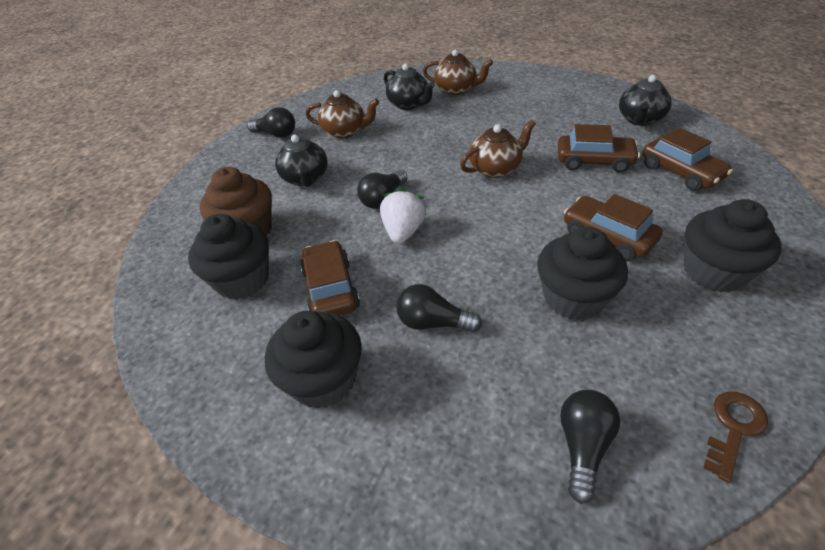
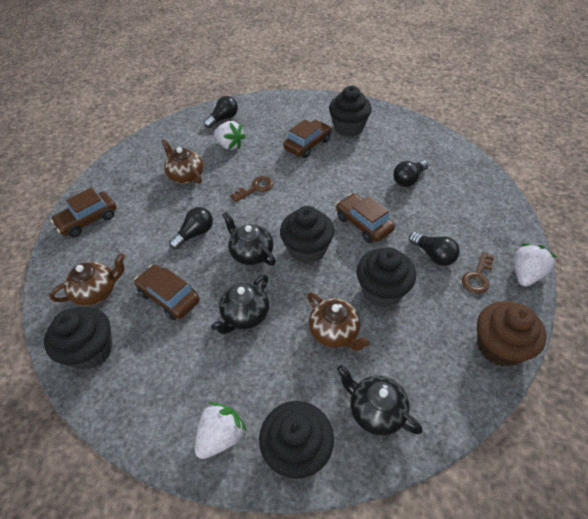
black cupcake: 4 -> 5
brown key: 1 -> 2
white strawberry: 1 -> 3

